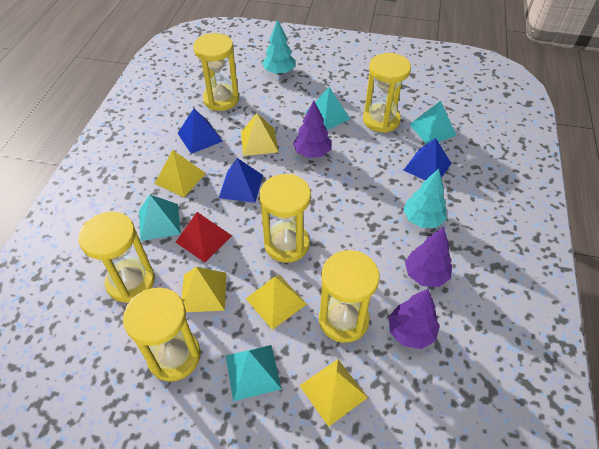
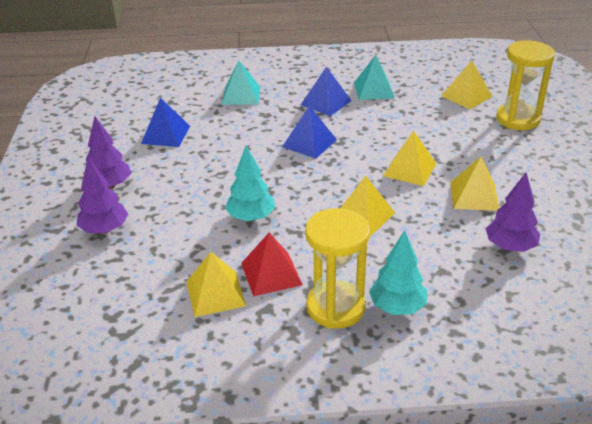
turquoise pyramid: 4 -> 2
yellow hourglass: 6 -> 2

